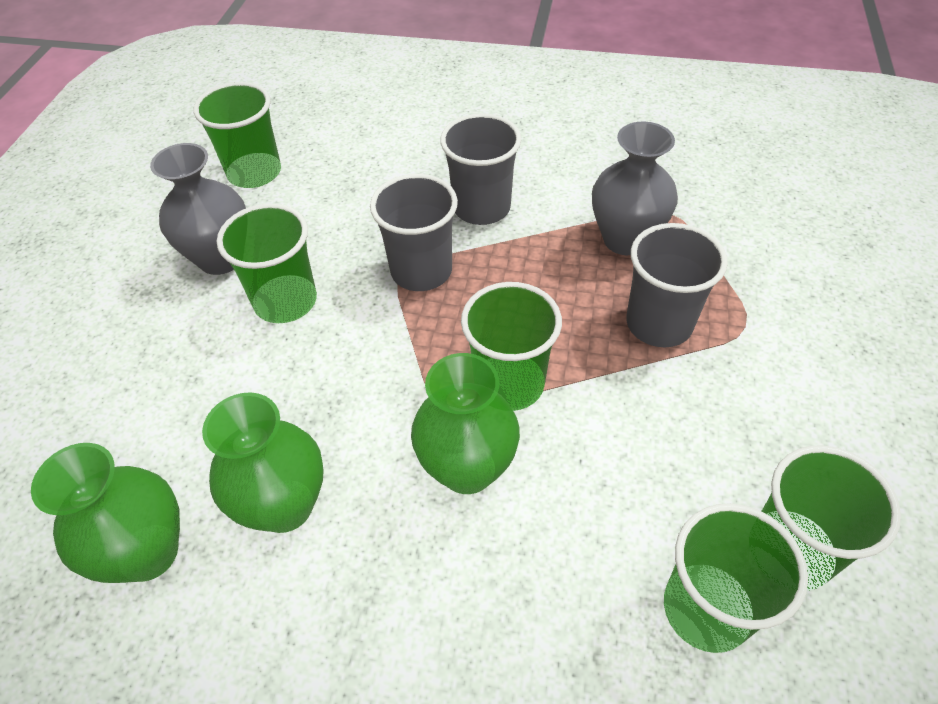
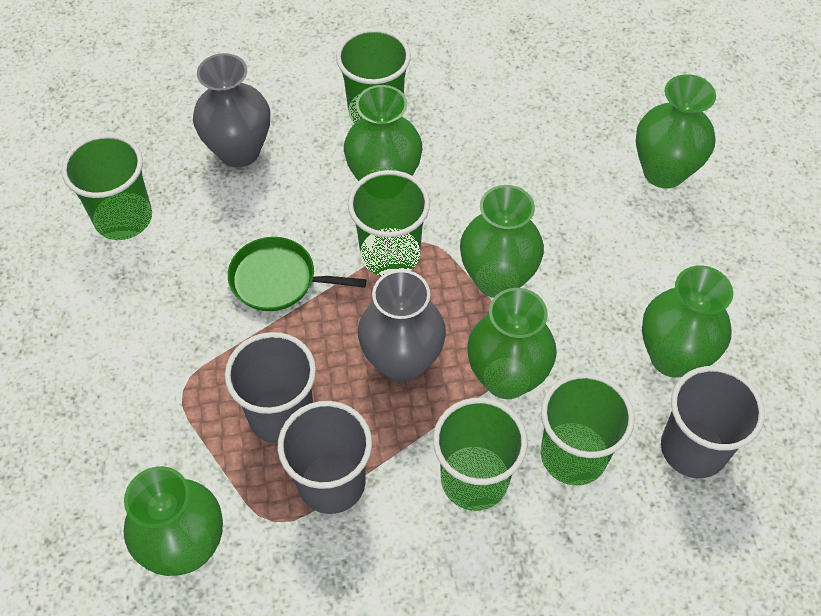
green pan: 0 -> 1
green vase: 3 -> 6

